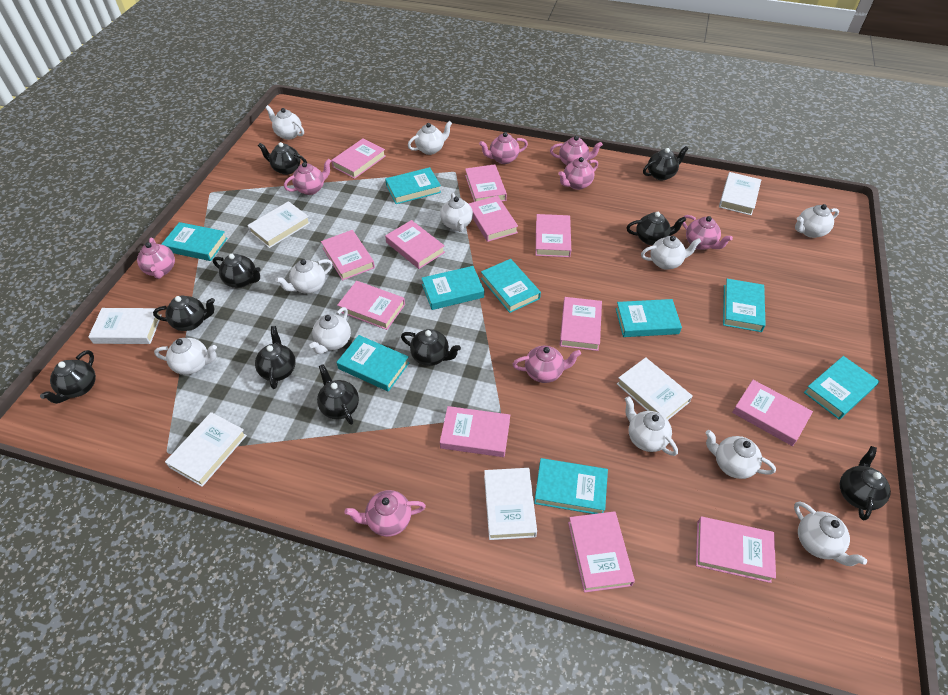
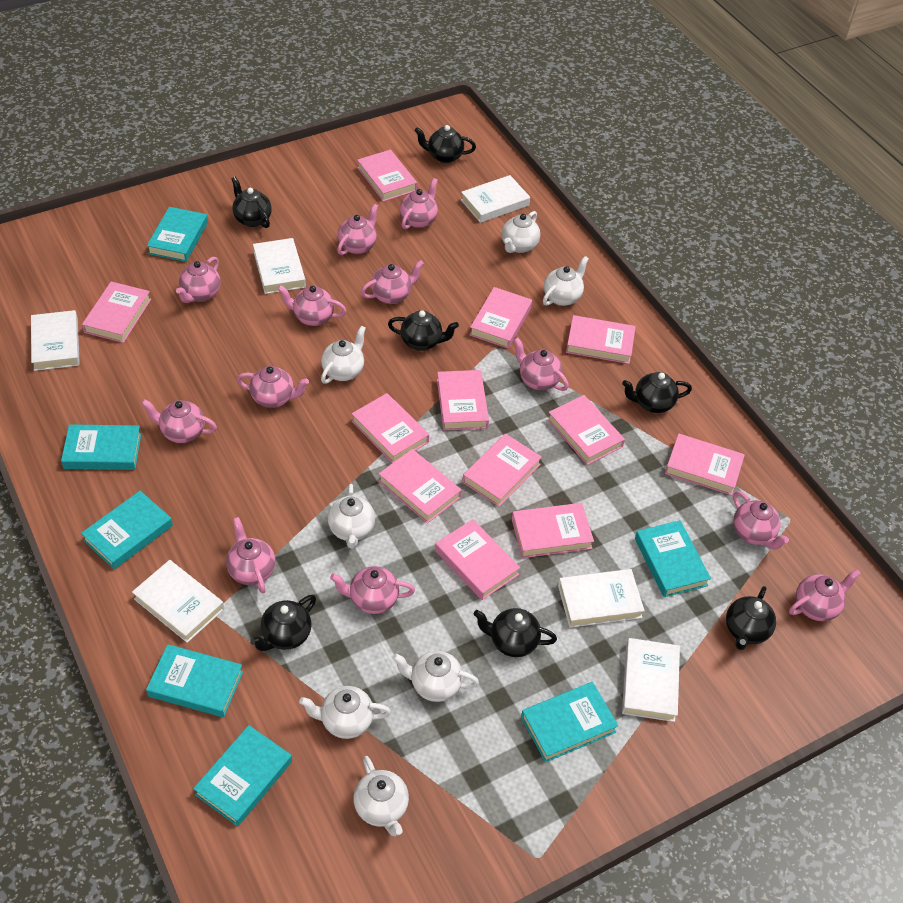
black teapot: 10 -> 7
pink teapot: 8 -> 12
turquoise book: 9 -> 7
white teapot: 11 -> 7

